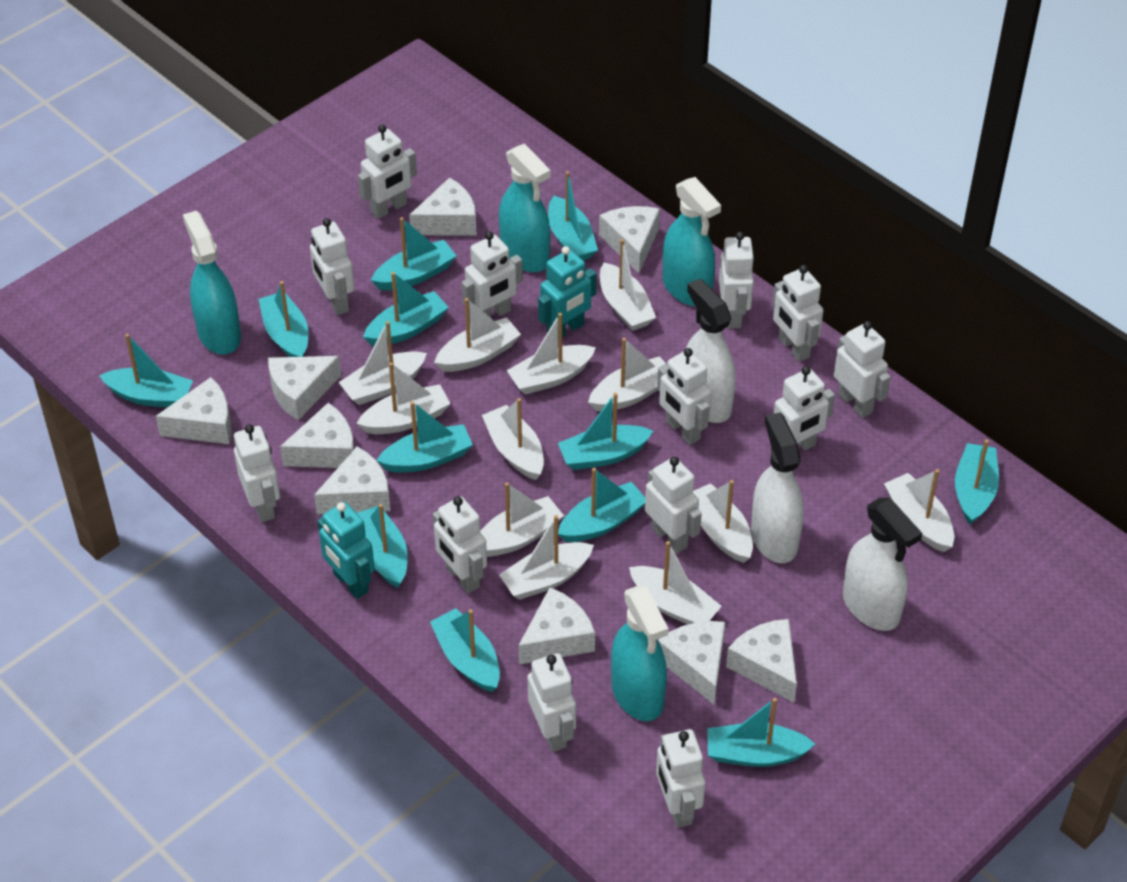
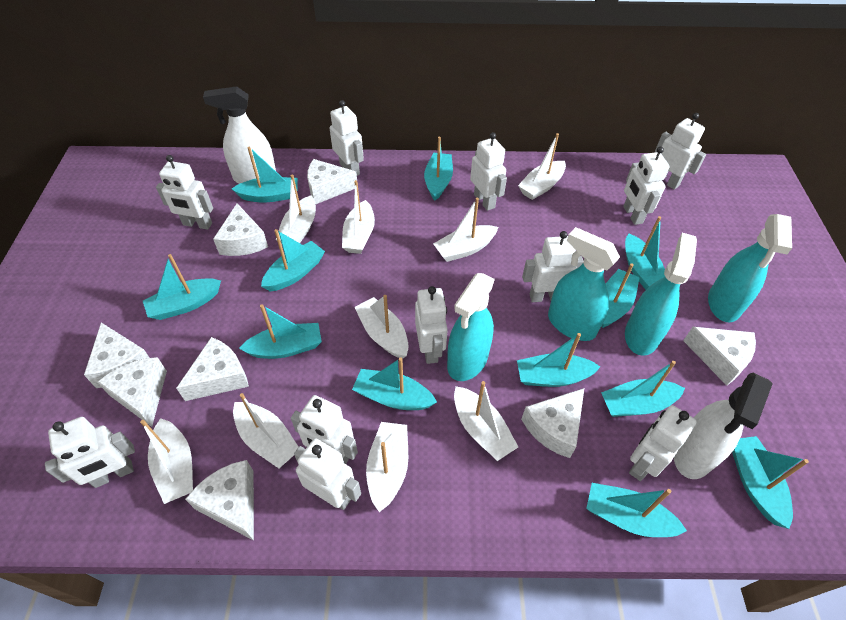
turquoise robot: 2 -> 0
white boat: 12 -> 9
white cheese: 9 -> 8
white robot: 13 -> 11
white spray bottle: 3 -> 2

